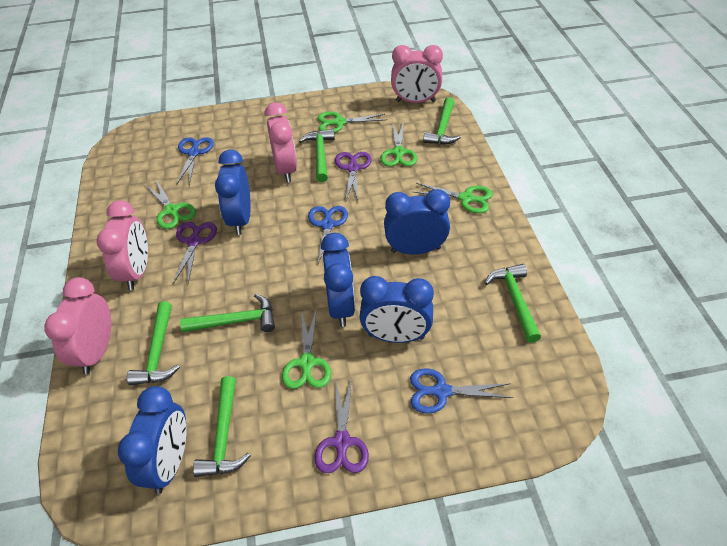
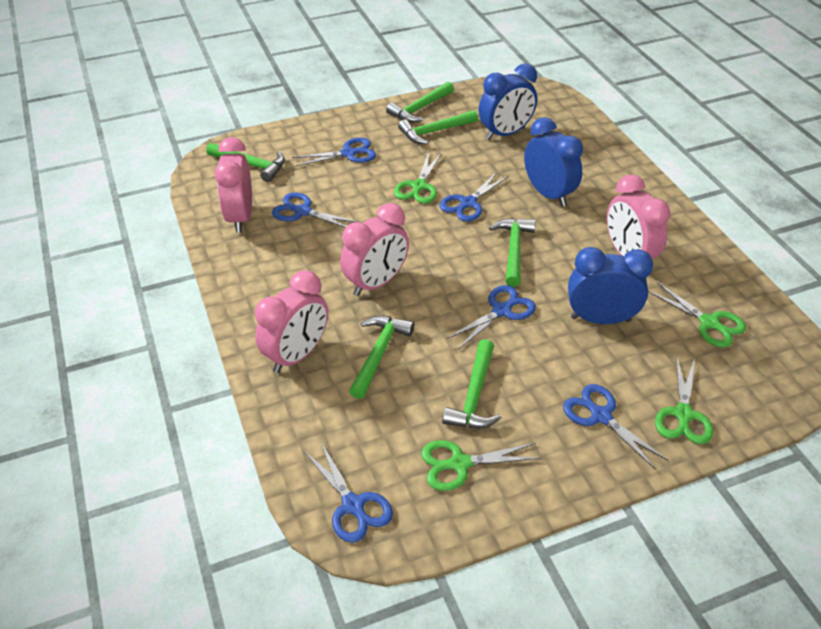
blue clock: 5 -> 3
blue scissors: 3 -> 6
green scissors: 5 -> 4
purple scissors: 3 -> 0

